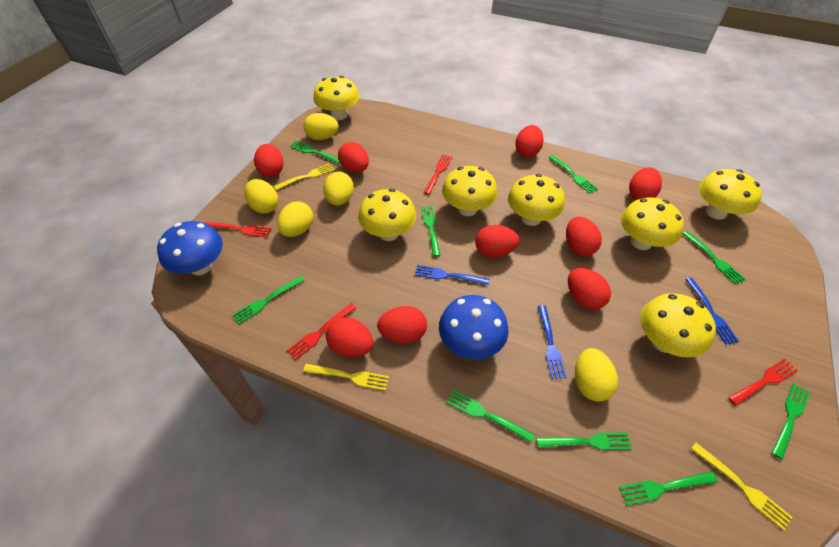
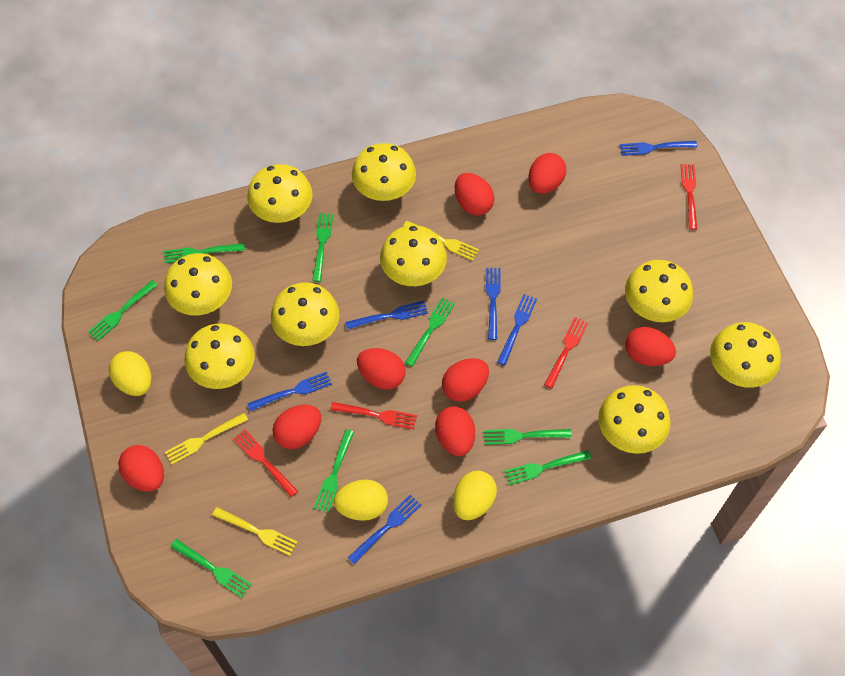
blue fork: 3 -> 6
blue mushroom: 2 -> 0
green fork: 9 -> 8
red egg: 9 -> 8
yellow egg: 5 -> 3
yellow mushroom: 7 -> 9

